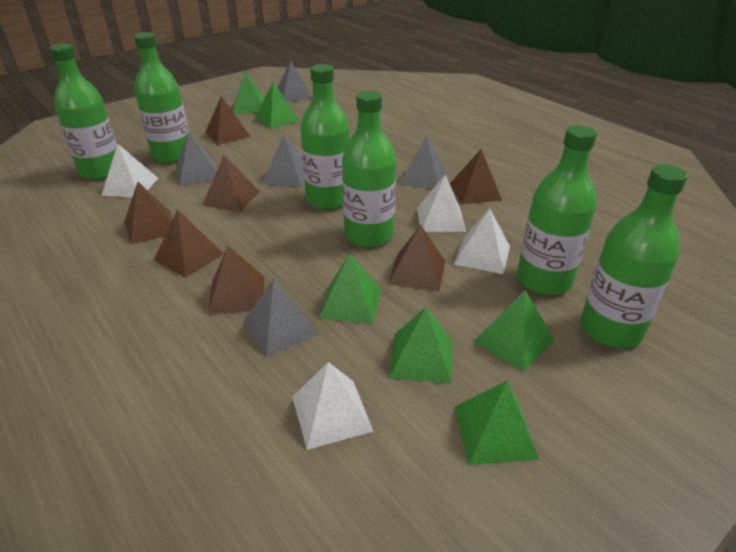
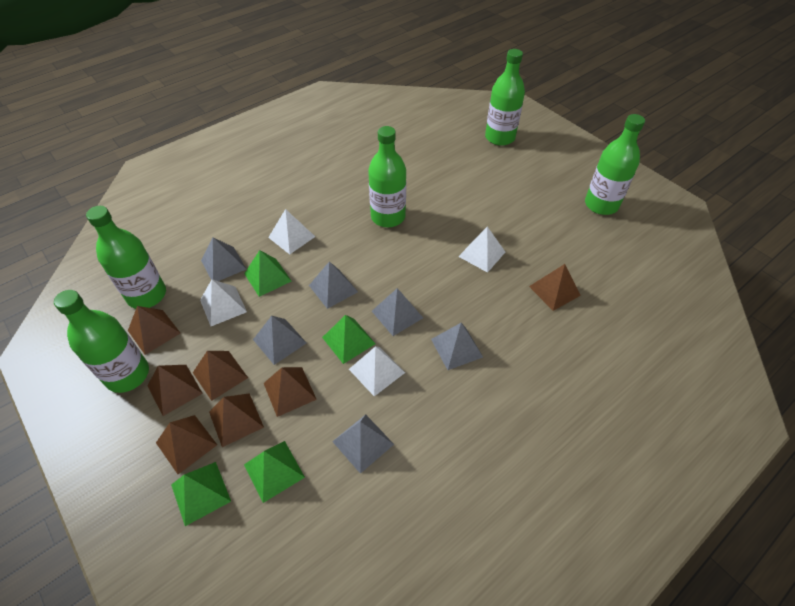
green bottle: 6 -> 5
green pyramid: 6 -> 4
grey pyramid: 5 -> 6

